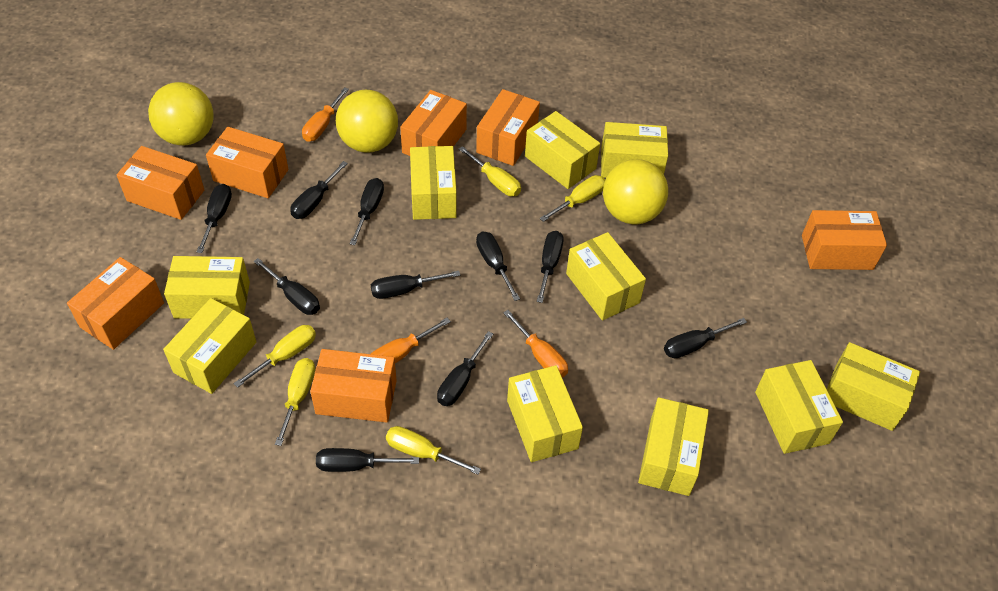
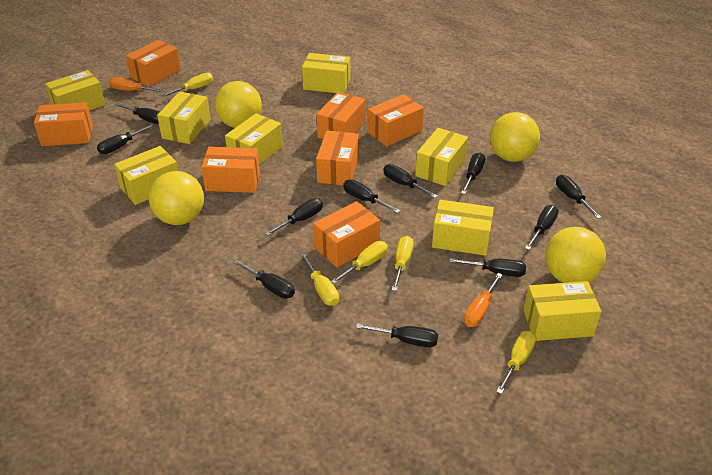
black screwdriver: 10 -> 11
orange screwdriver: 3 -> 2
yellow ball: 3 -> 4
yellow box: 10 -> 8

